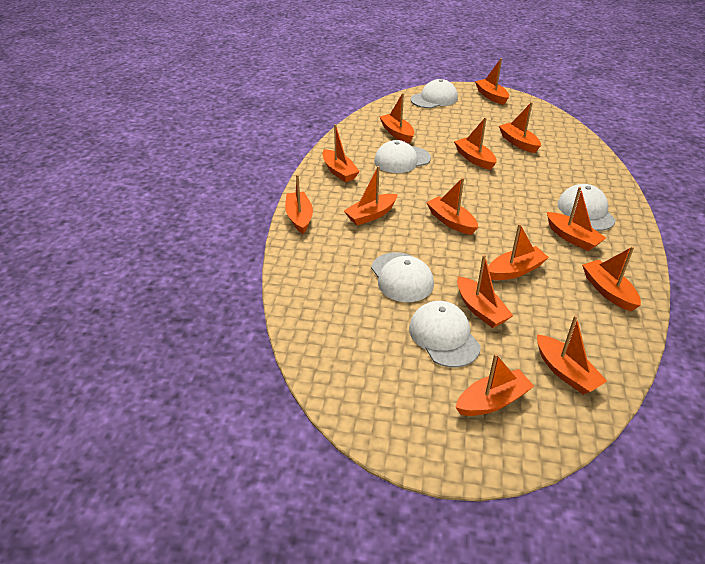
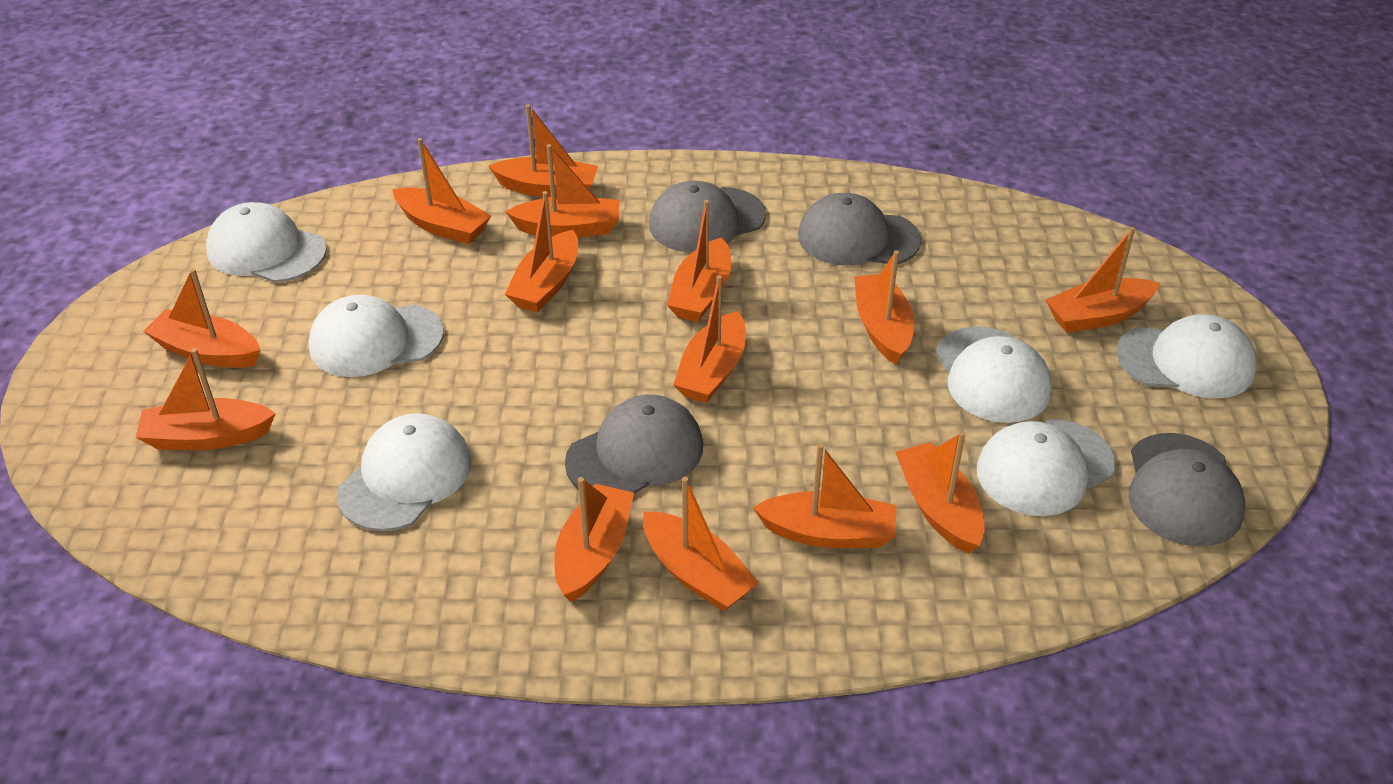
grey cap: 0 -> 4
white cap: 5 -> 6

